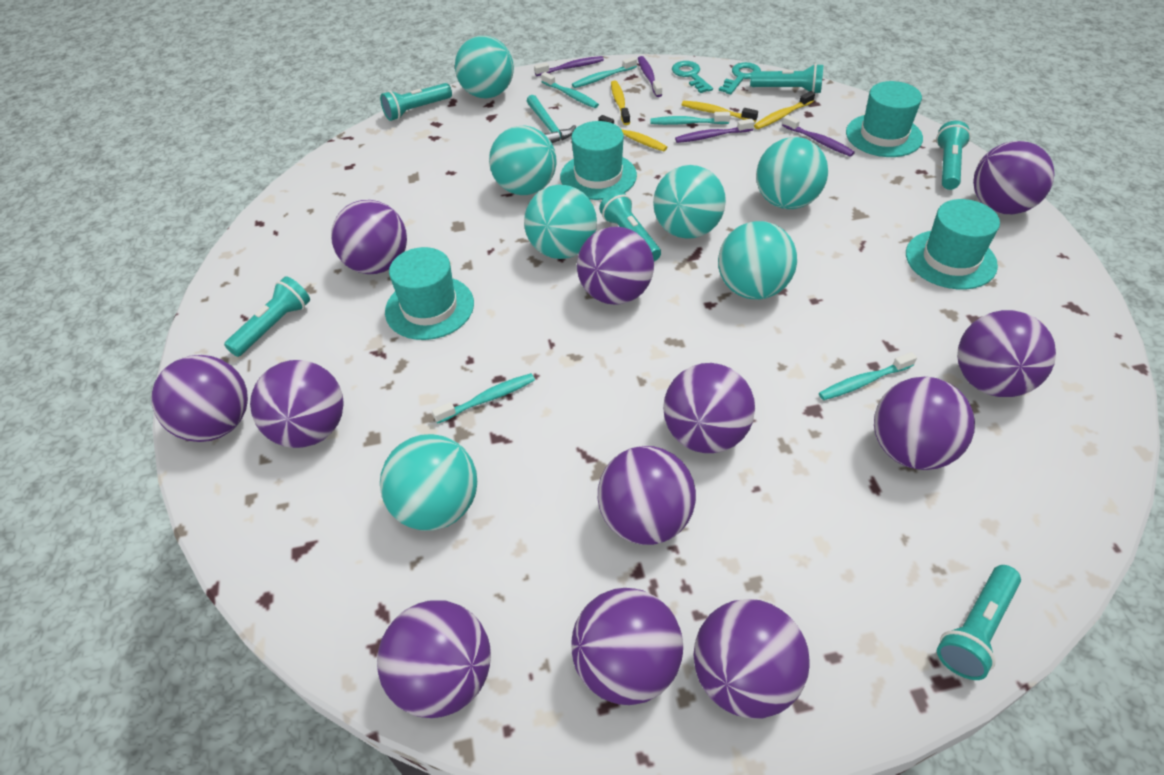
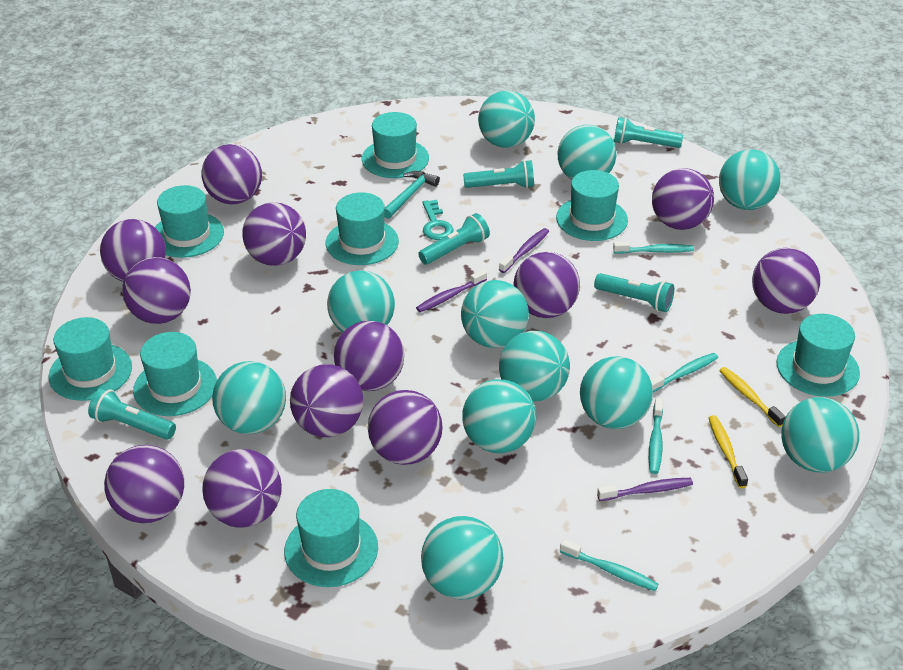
purple toothbrush: 4 -> 3
turquoise ball: 7 -> 11
turquoise flashlight: 6 -> 5
turquoise hat: 4 -> 8
turquoise key: 2 -> 1
turquoise toothbrush: 5 -> 4
yellow toothbrush: 4 -> 2

